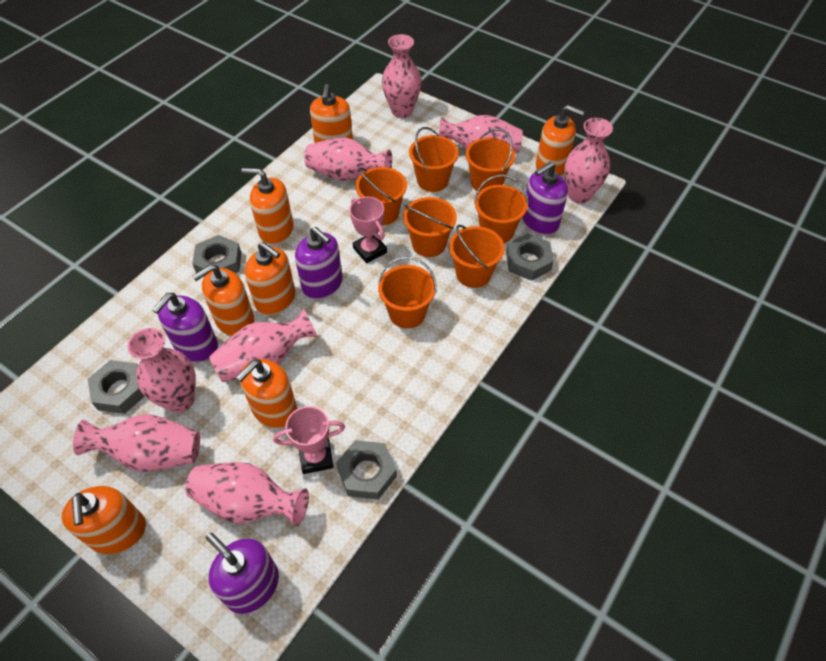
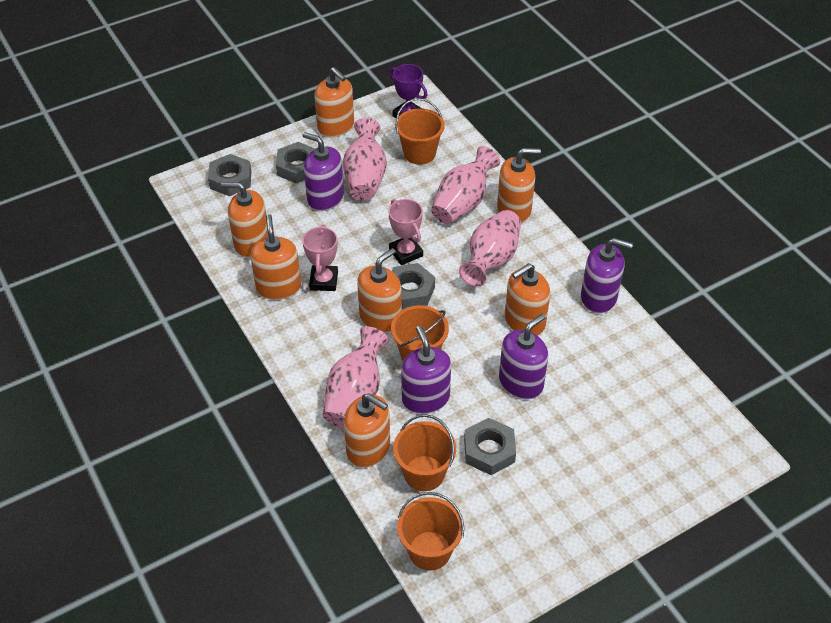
orange bucket: 7 -> 4
pink vase: 8 -> 4
purple trophy: 0 -> 1

